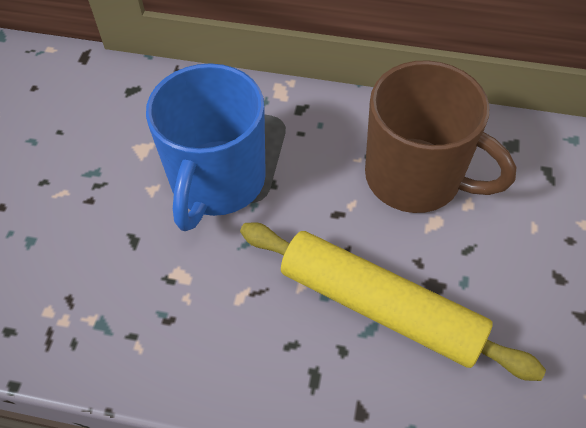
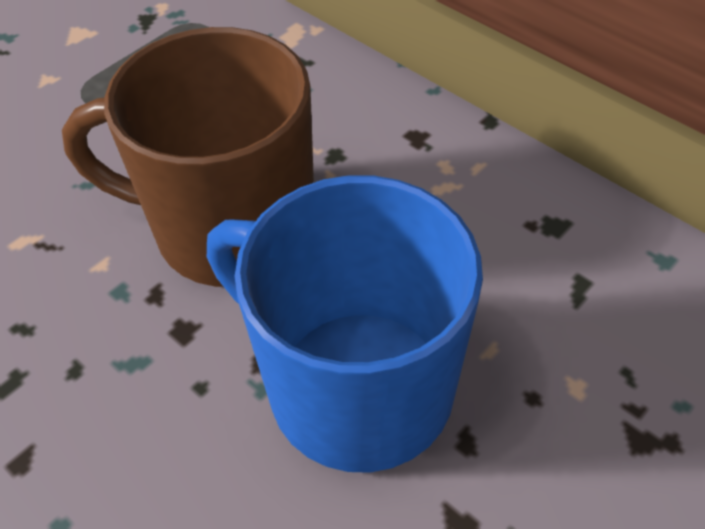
yellow rolling pin: 1 -> 0

